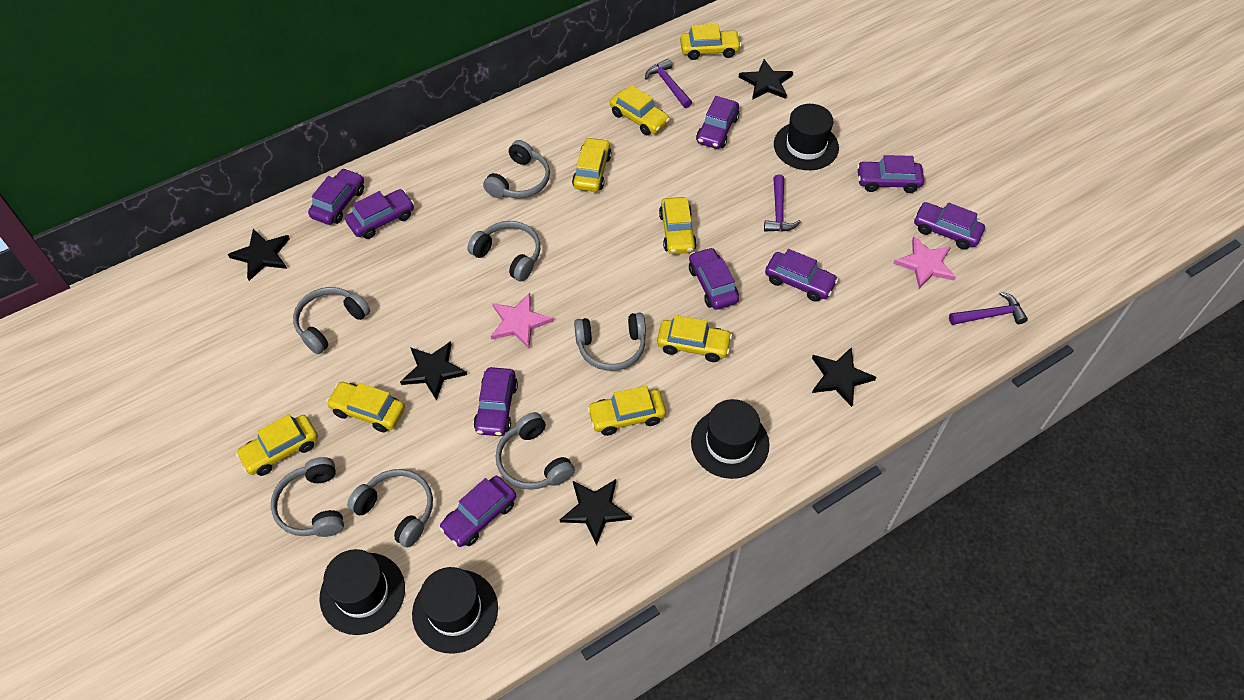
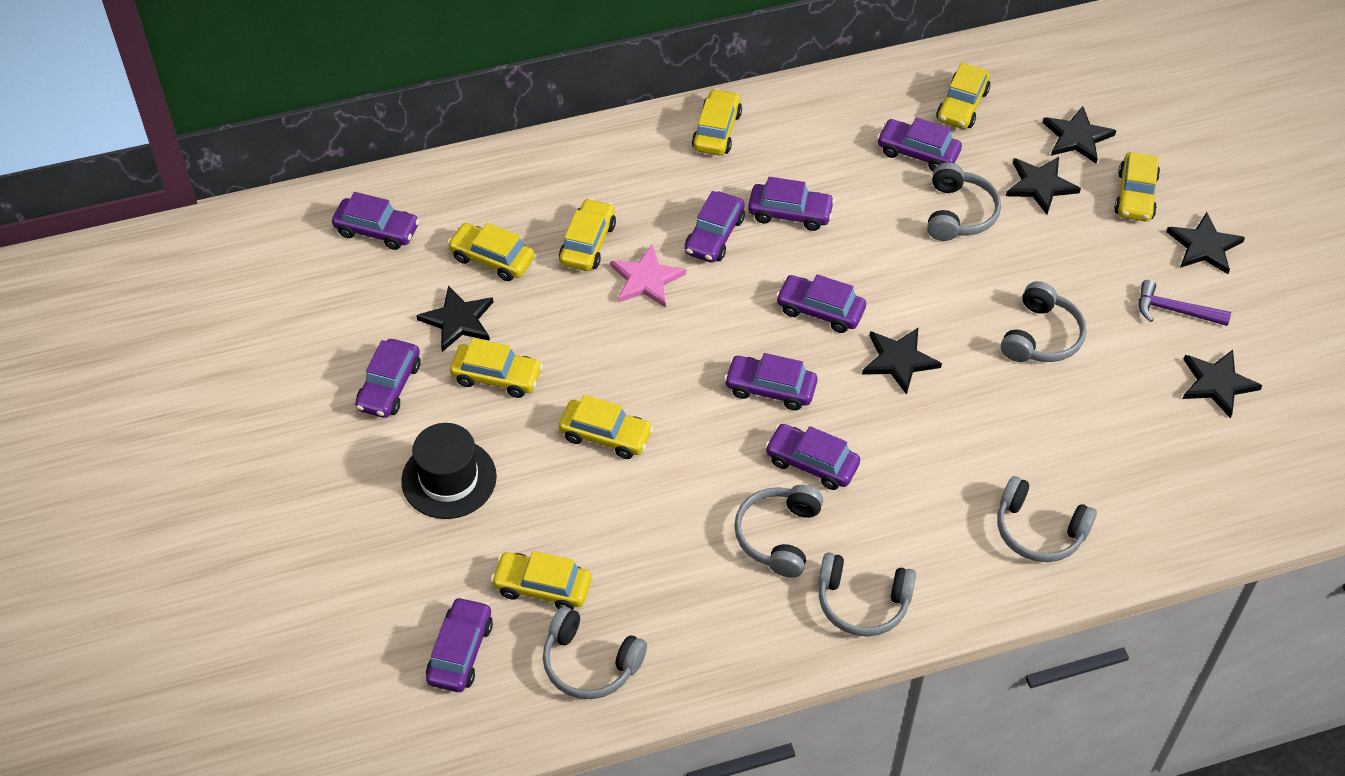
black hat: 4 -> 1
black star: 5 -> 6
grey headphones: 7 -> 6
pink star: 2 -> 1
purple hammer: 3 -> 1

